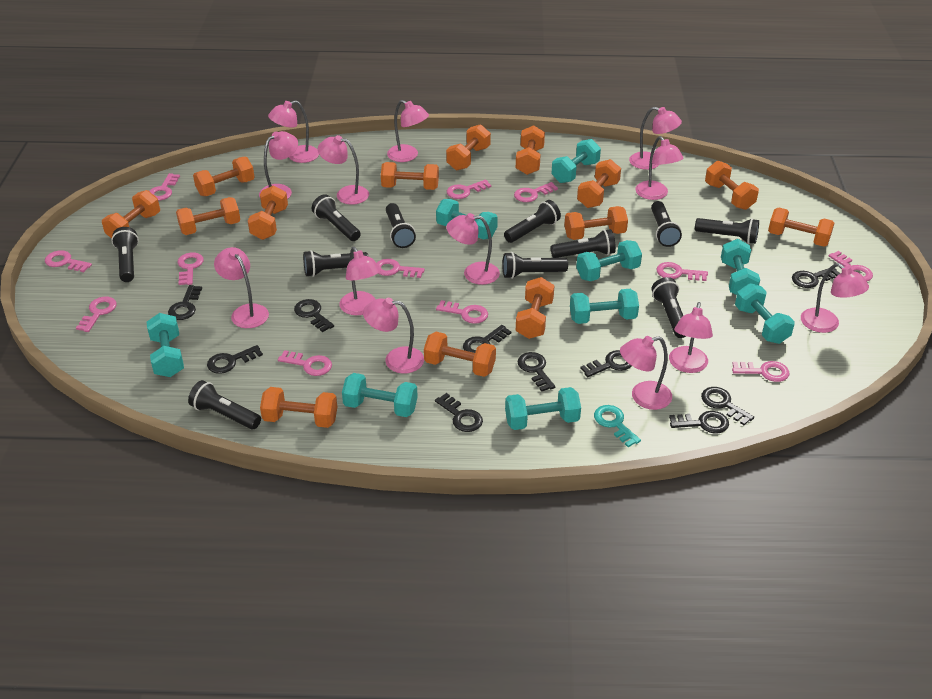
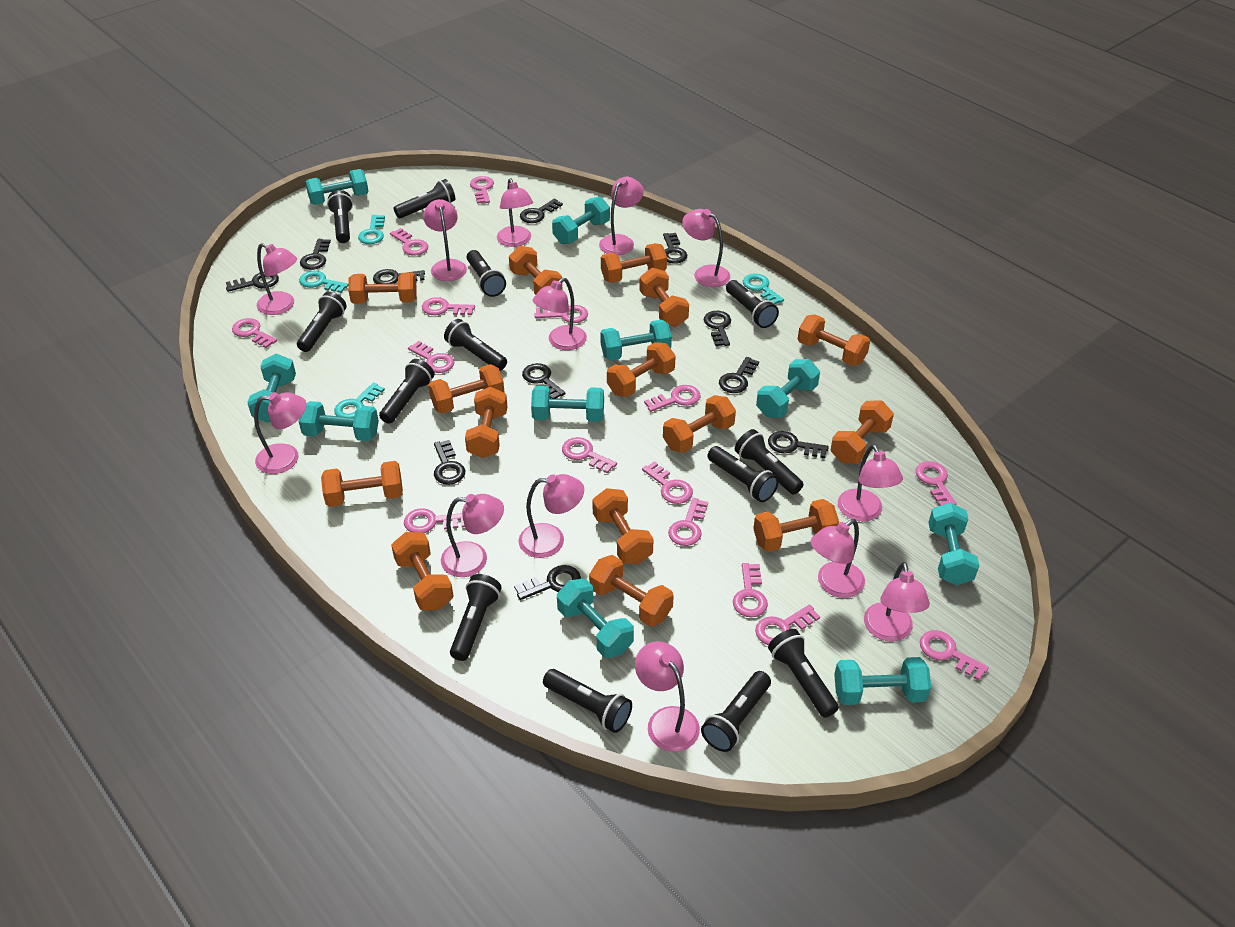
black flashlight: 11 -> 13
black key: 10 -> 11
orange dumbbell: 14 -> 15
pink key: 12 -> 15
turquoise dumbbell: 9 -> 10
turquoise key: 1 -> 4

